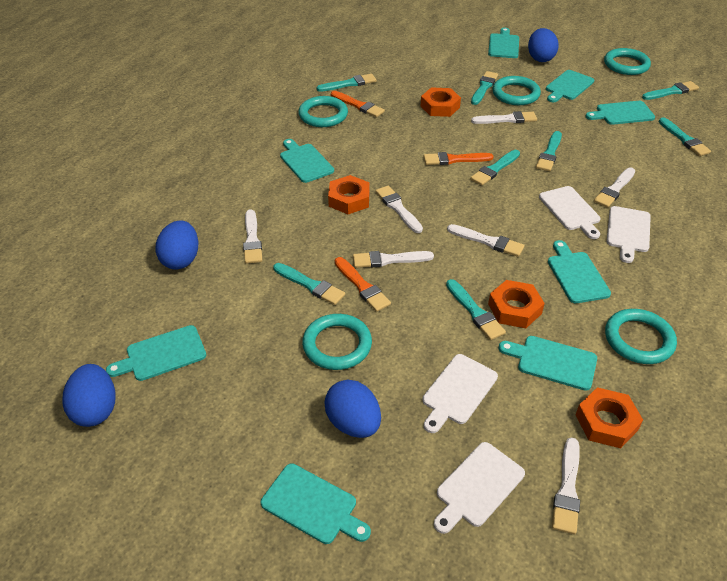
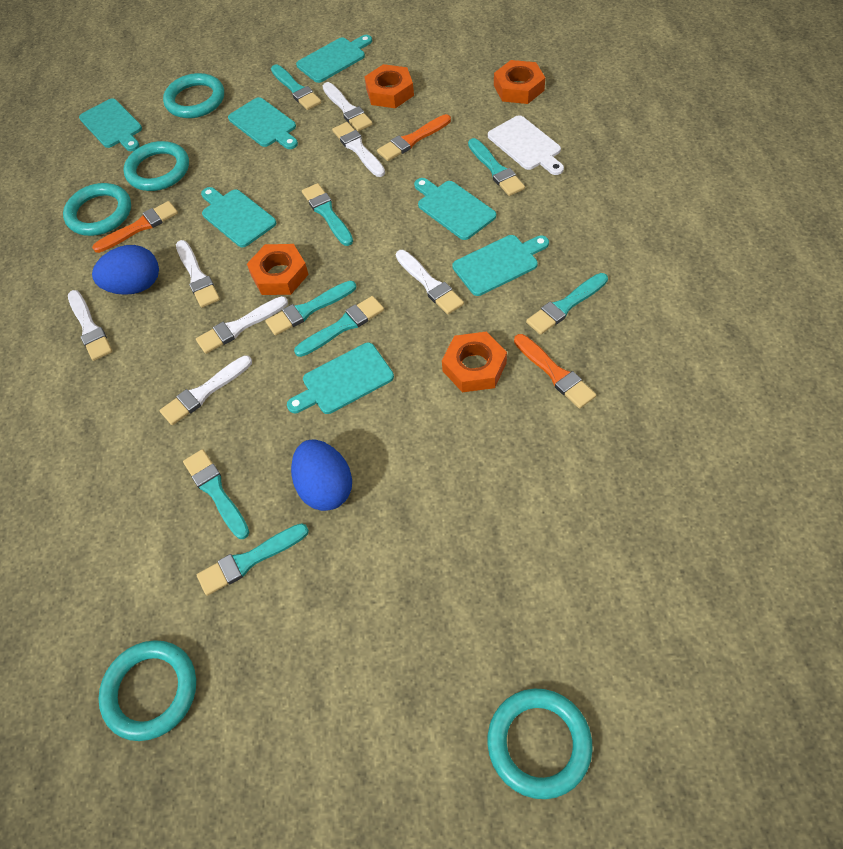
blue egg: 4 -> 2
turquoise cutting board: 8 -> 7
white cutting board: 4 -> 1

